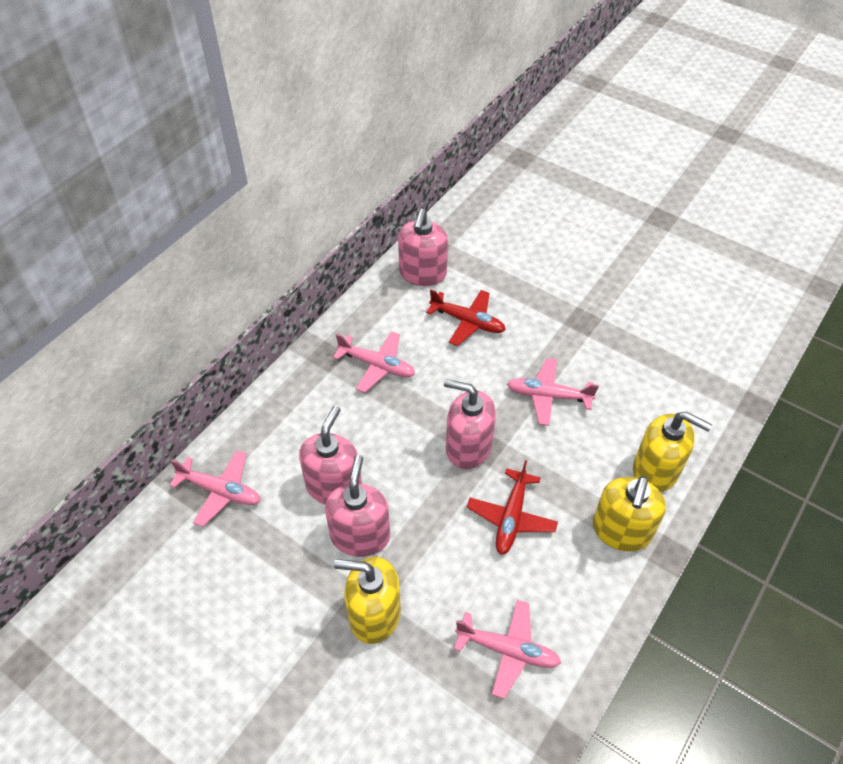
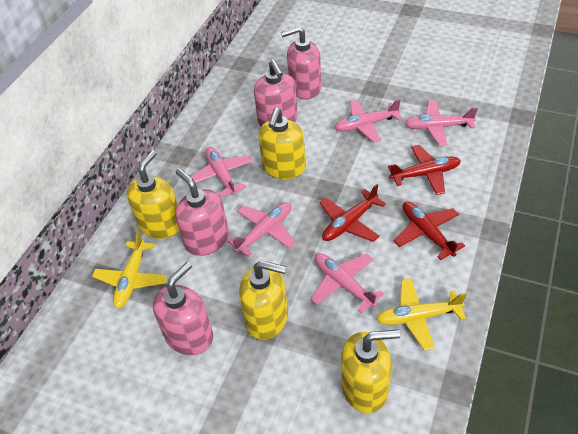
pink plane: 4 -> 5
red plane: 2 -> 3
yellow plane: 0 -> 2
yellow soap dispenser: 3 -> 4

